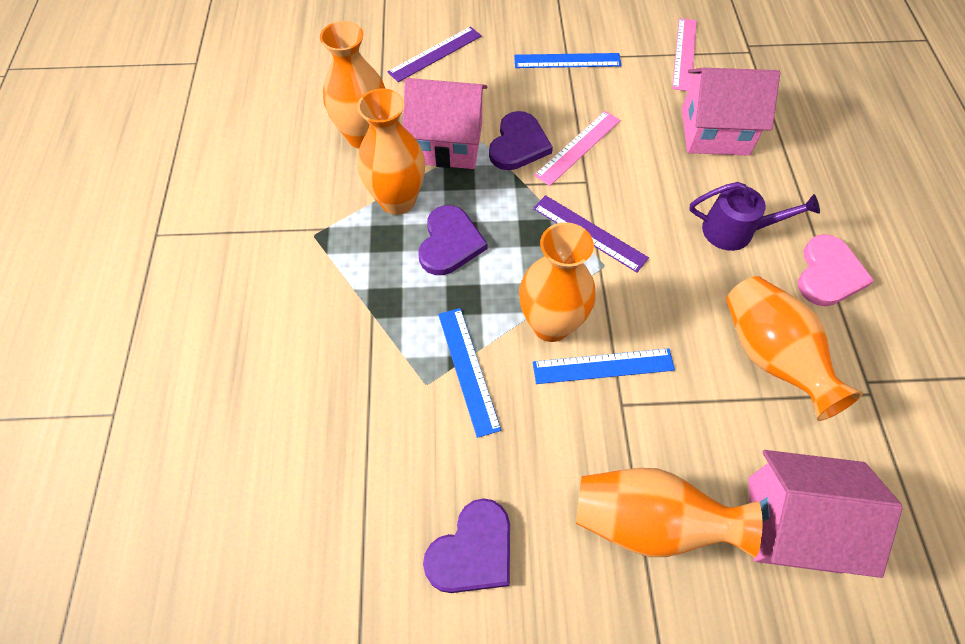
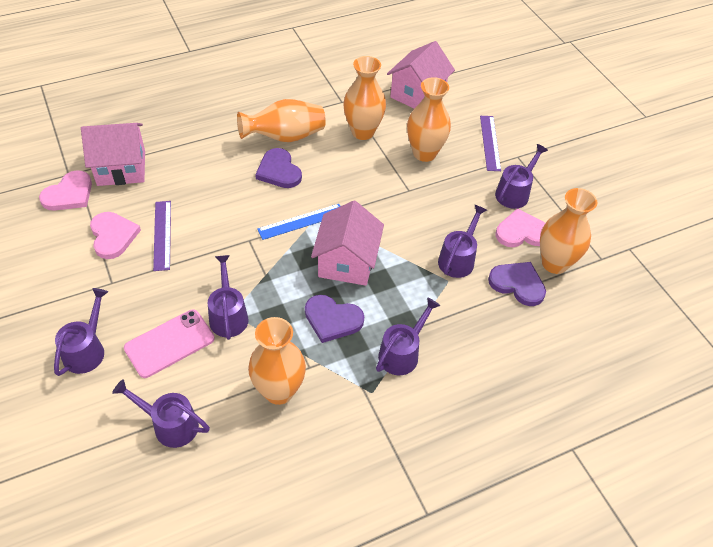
blue ruler: 3 -> 1
pink heart: 1 -> 3
pink phone: 0 -> 1
pink ruler: 2 -> 0
purple watering can: 1 -> 6

